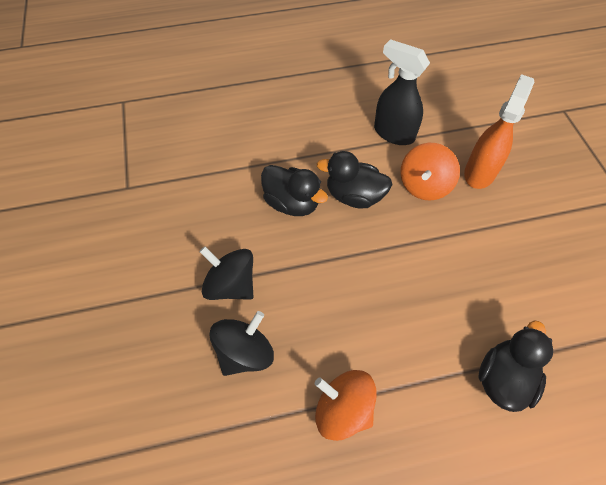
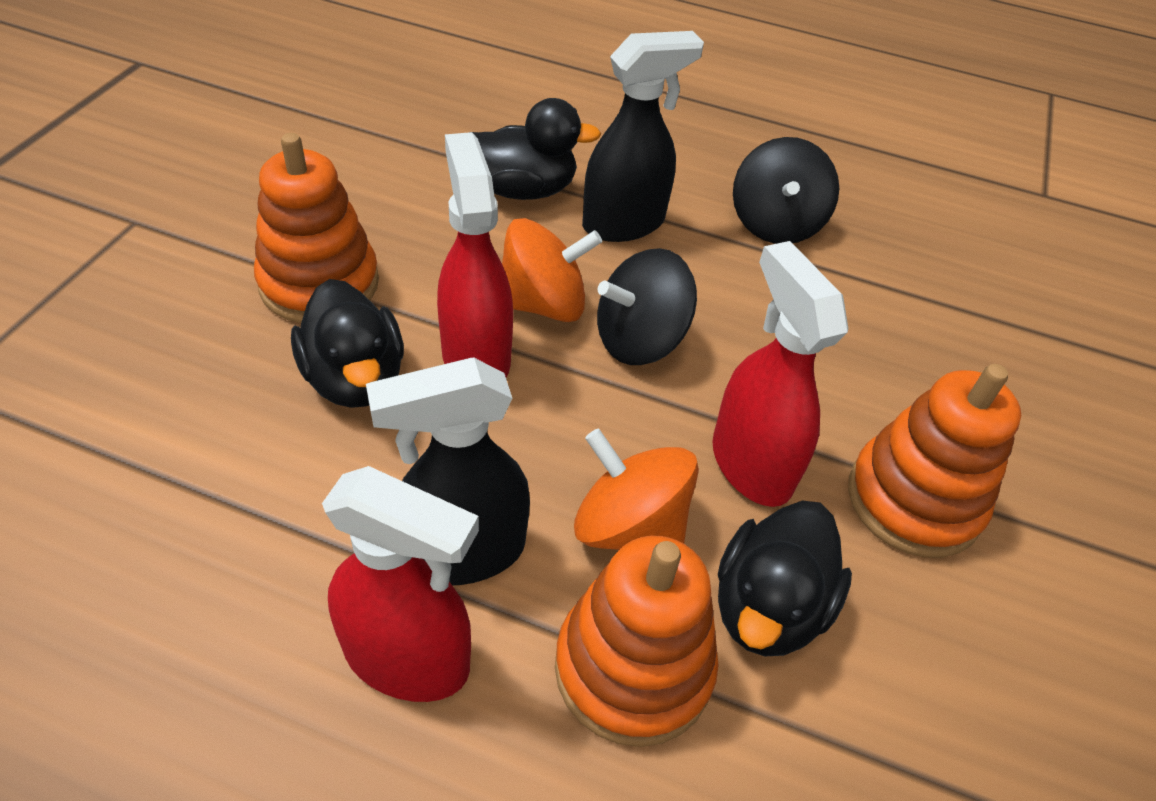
black spray bottle: 1 -> 2
orange spray bottle: 1 -> 0
orange stacking toy: 0 -> 3
red spray bottle: 0 -> 3

